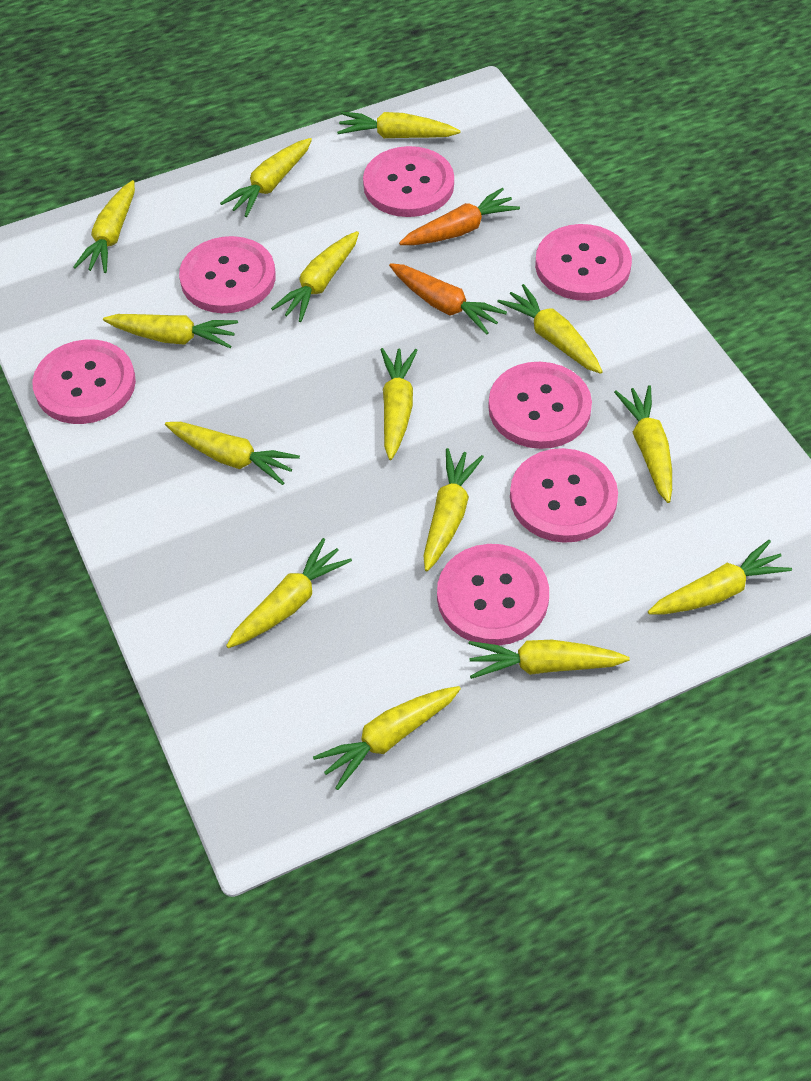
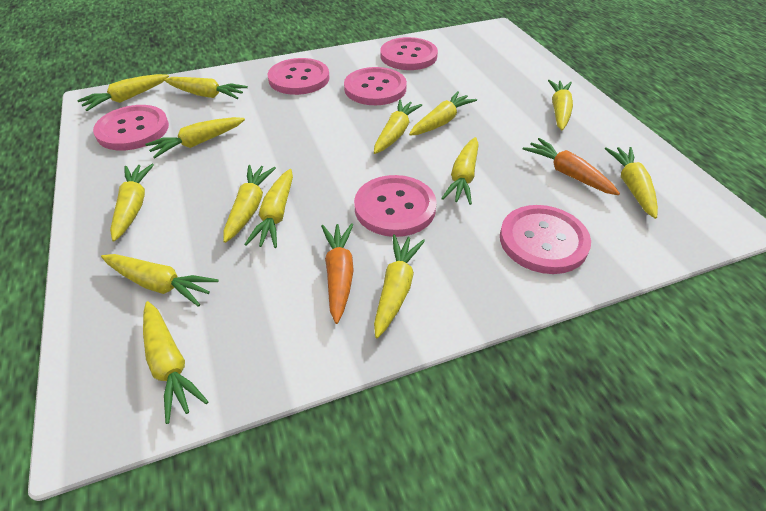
pink button: 7 -> 6

